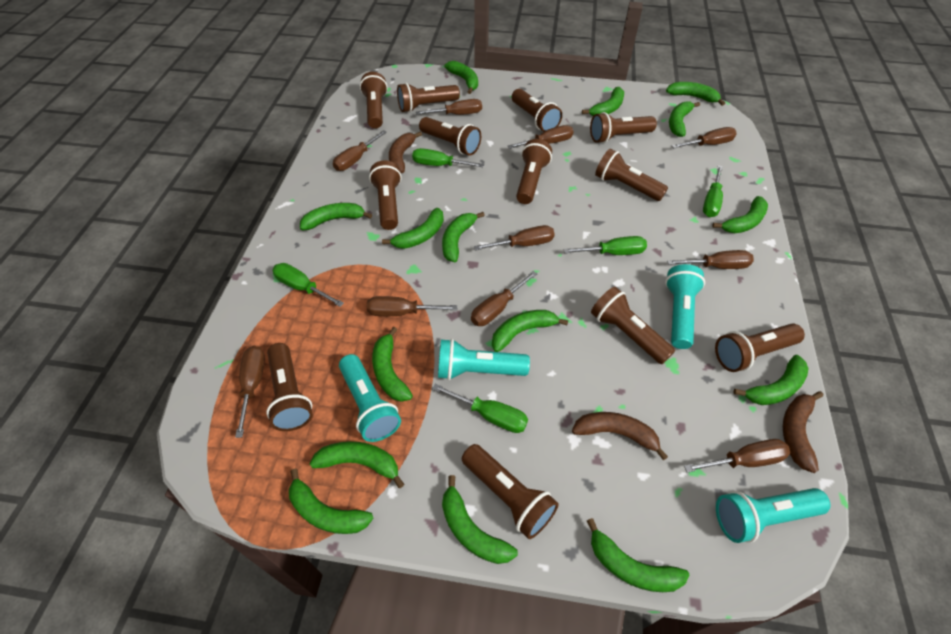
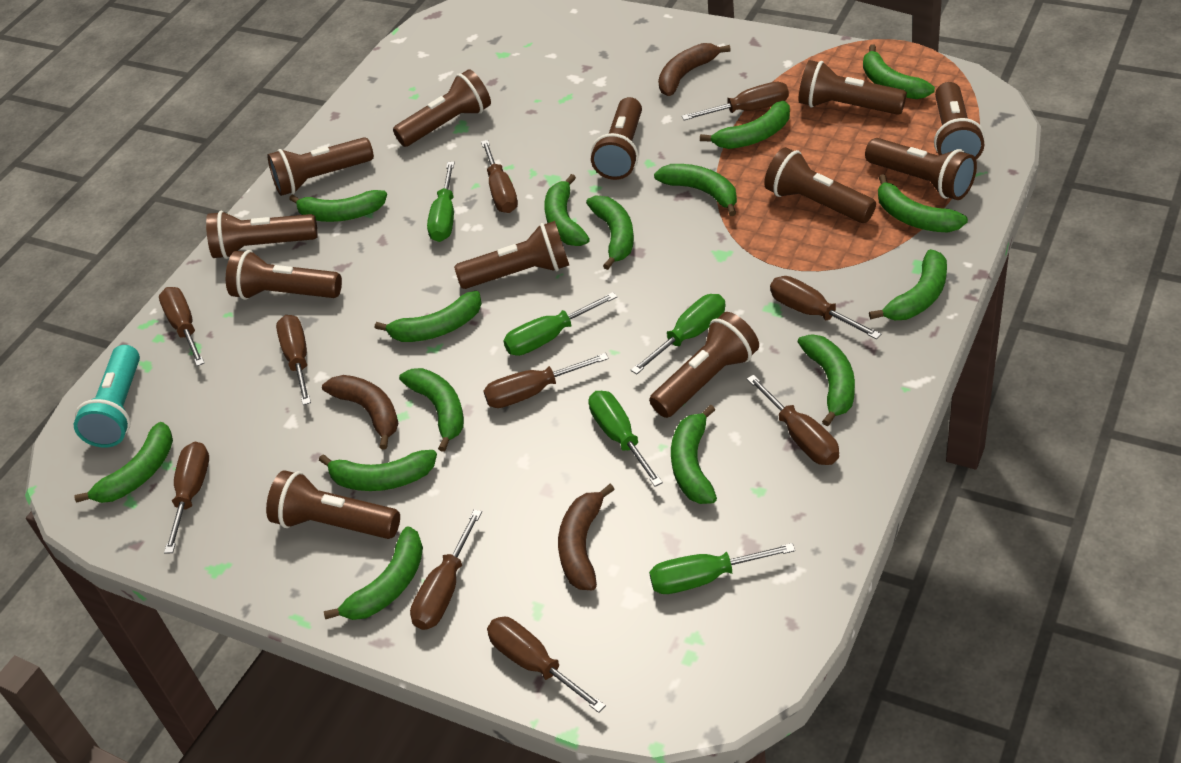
turquoise flashlight: 4 -> 1

